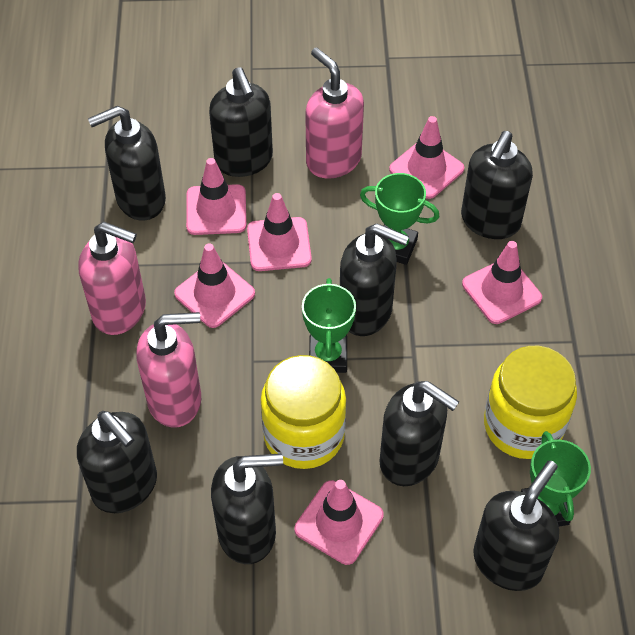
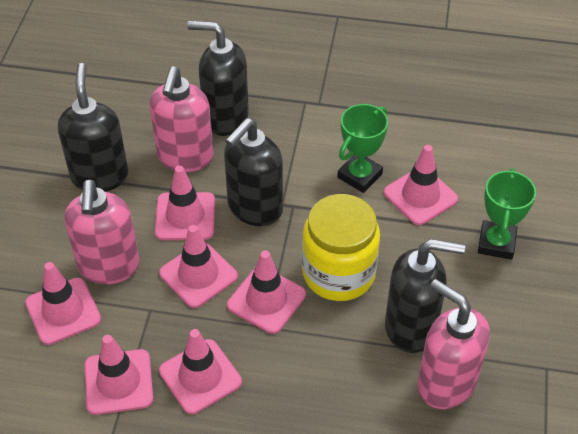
black soap dispenser: 8 -> 4
green trophy: 3 -> 2
pink traffic cone: 6 -> 7
yellow jar: 2 -> 1

